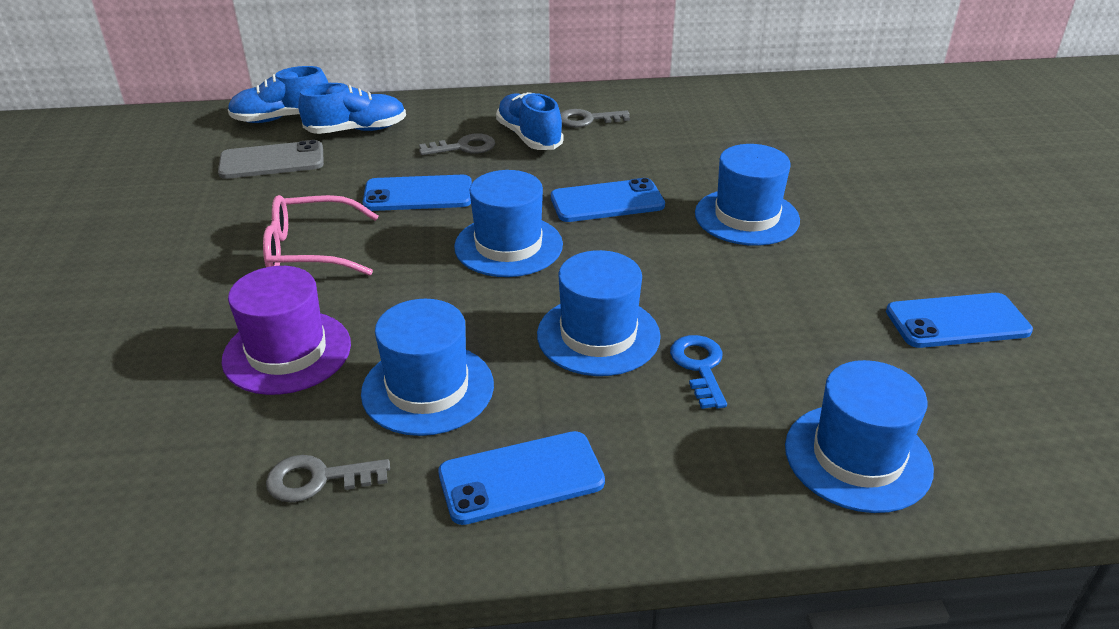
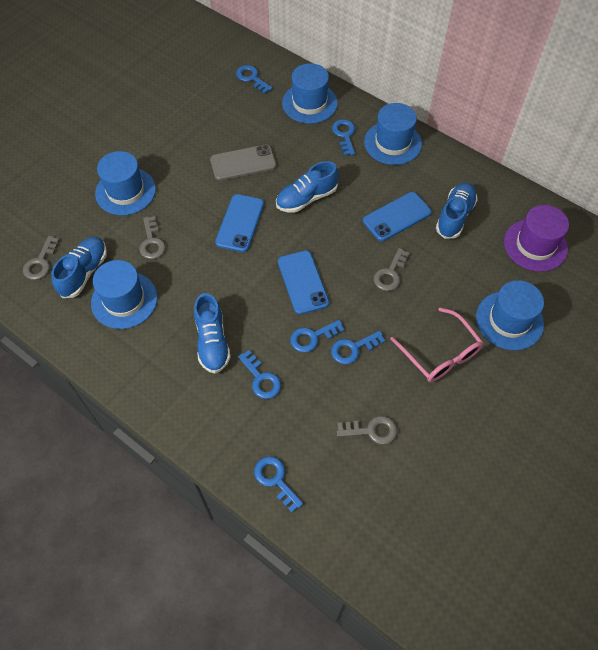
blue key: 1 -> 6
blue phone: 4 -> 3
blue shoe: 3 -> 4
grey key: 3 -> 4

